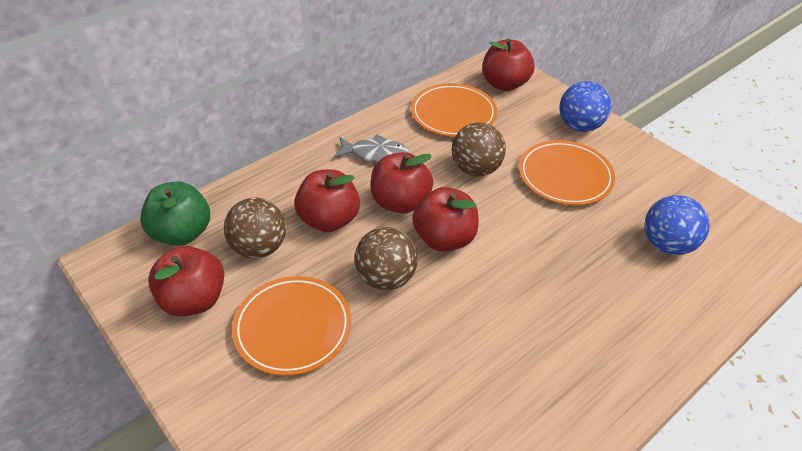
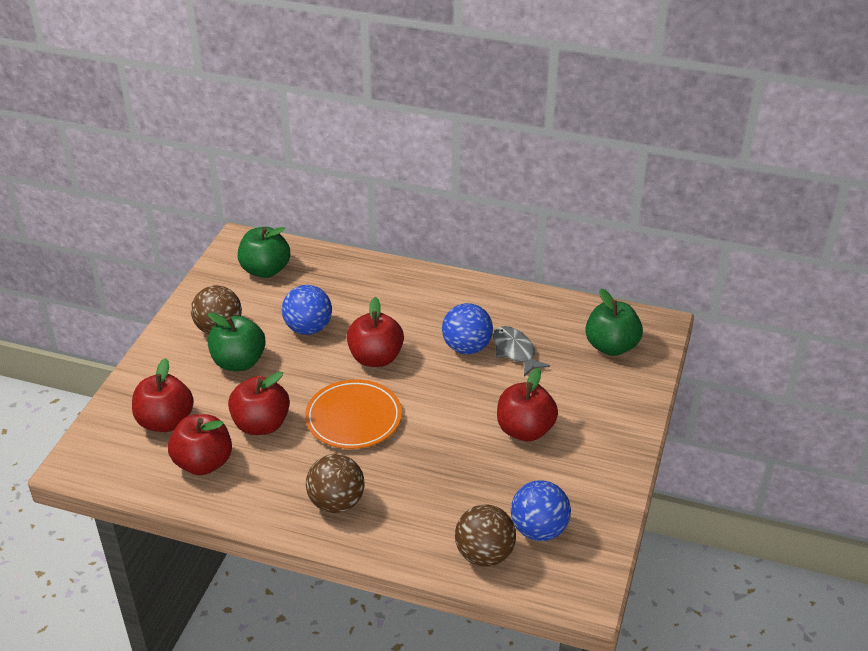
blue ball: 2 -> 3
green apple: 1 -> 3
orange plate: 3 -> 1

